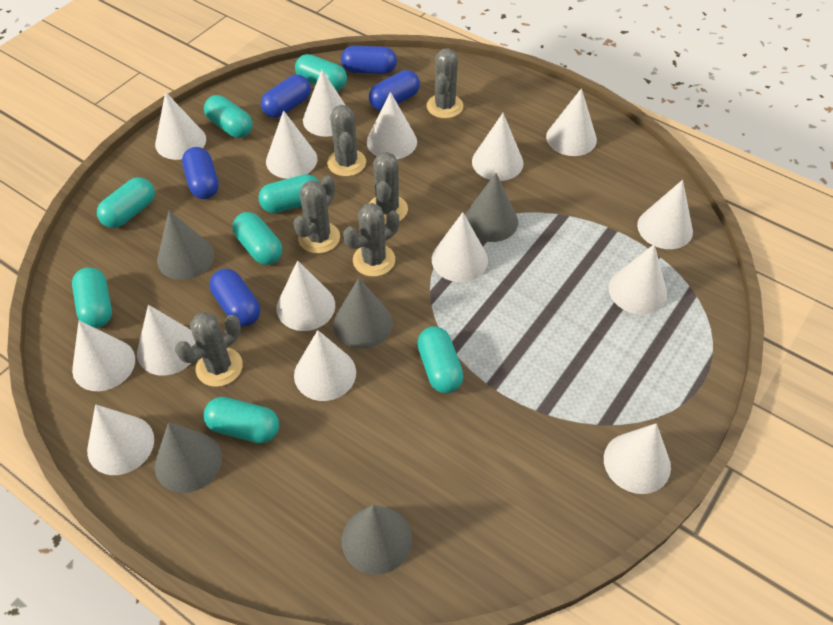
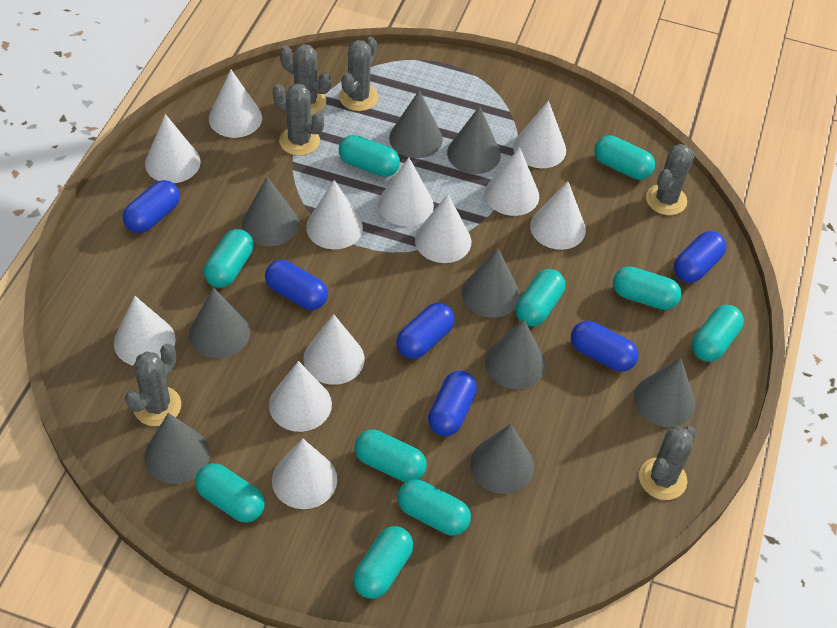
blue capsule: 5 -> 6
grey cone: 5 -> 9
turquoise capsule: 8 -> 10
white cone: 15 -> 12

